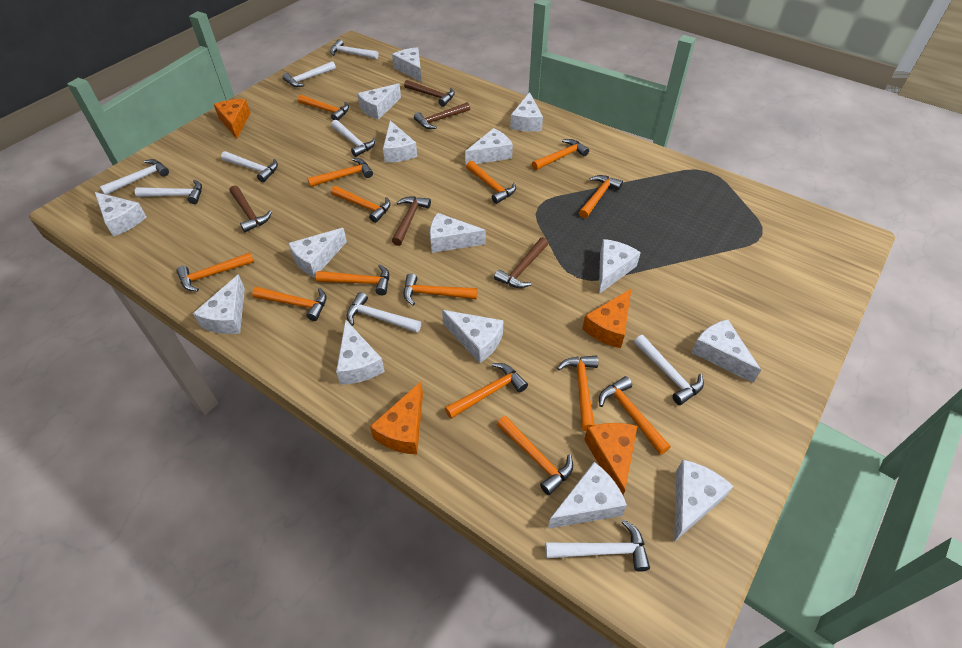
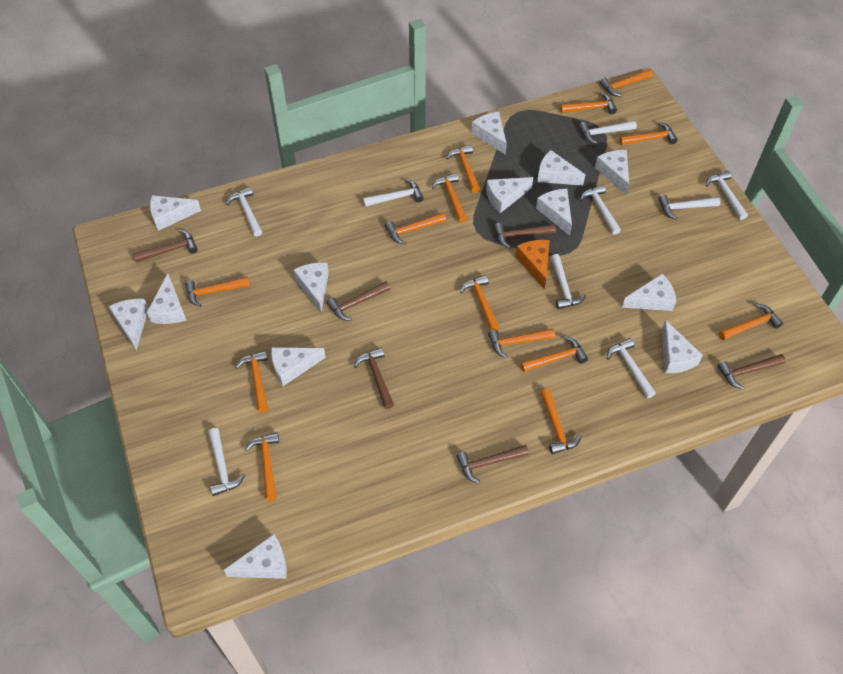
brown hammer: 5 -> 6
orange cheese: 4 -> 1
white cheese: 15 -> 13

